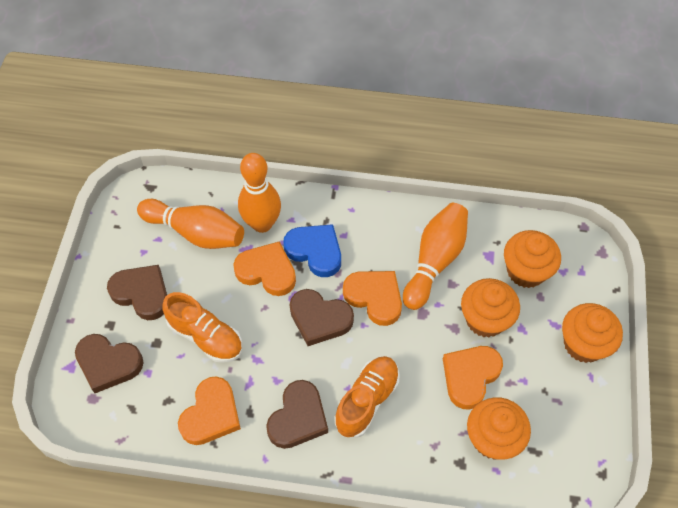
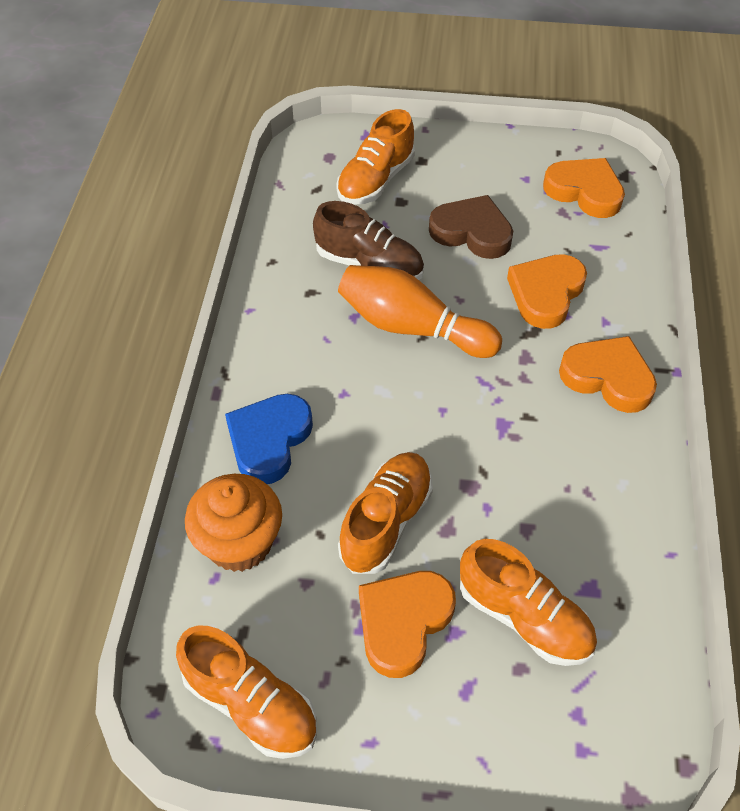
brown heart: 4 -> 1
brown shoe: 0 -> 1
orange bowling pin: 3 -> 1
orange cupcake: 4 -> 1
orange shoe: 2 -> 4

